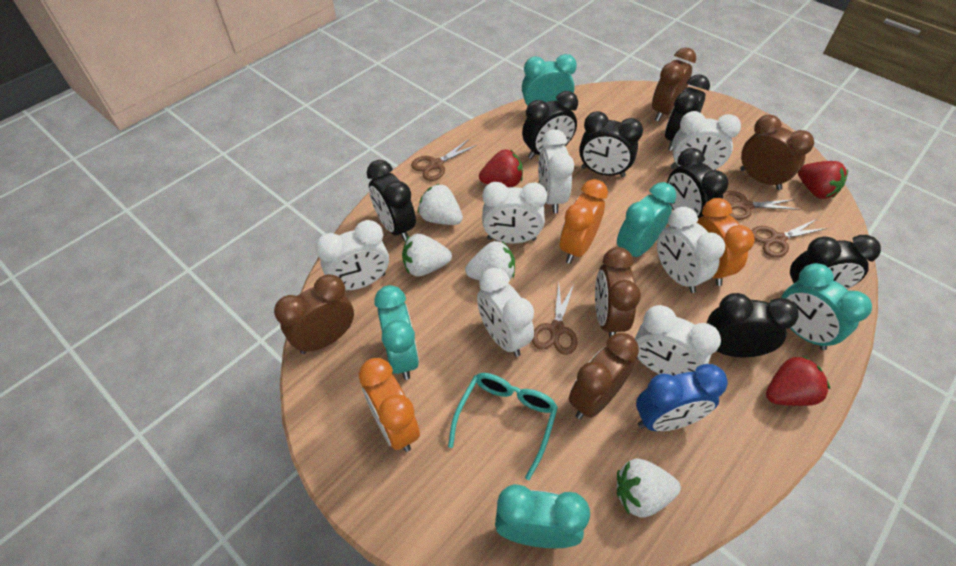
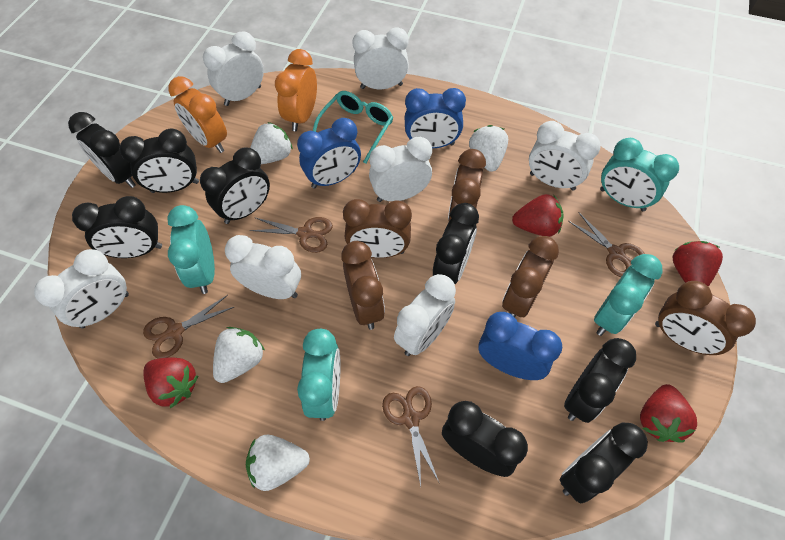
black clock: 7 -> 8
blue clock: 1 -> 3
orange clock: 3 -> 2
red strawberry: 3 -> 4
turquoise clock: 5 -> 4

